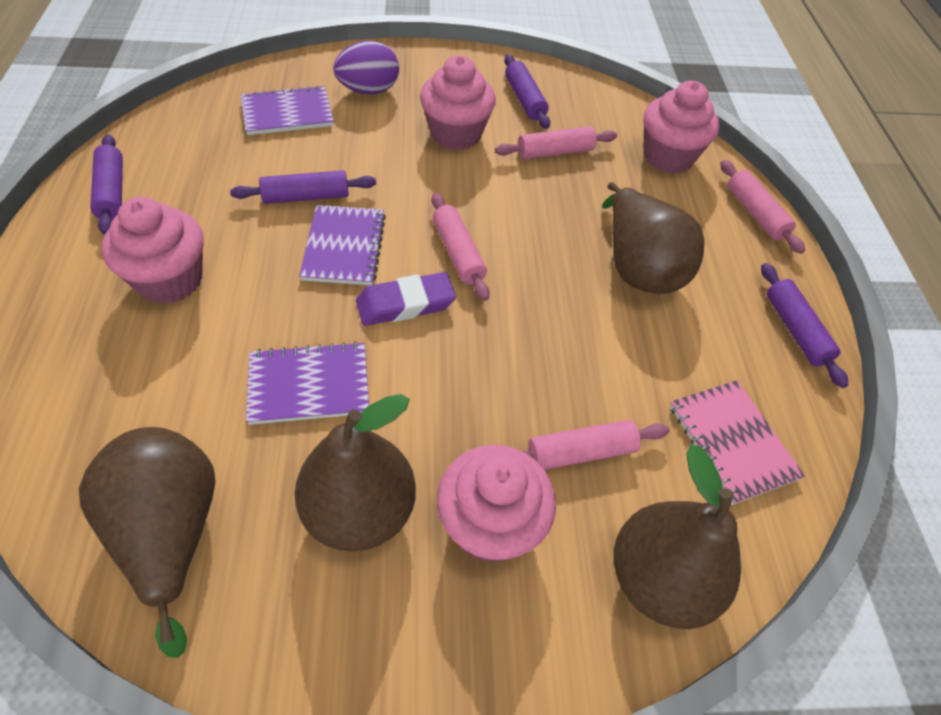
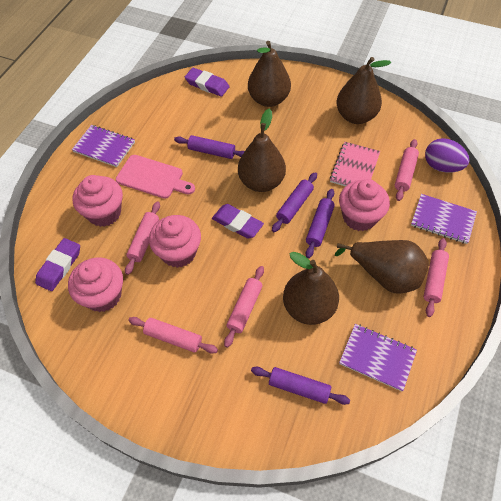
brown pear: 4 -> 5
pink cutting board: 0 -> 1
pink rolling pin: 4 -> 5
purple eraser: 1 -> 3

